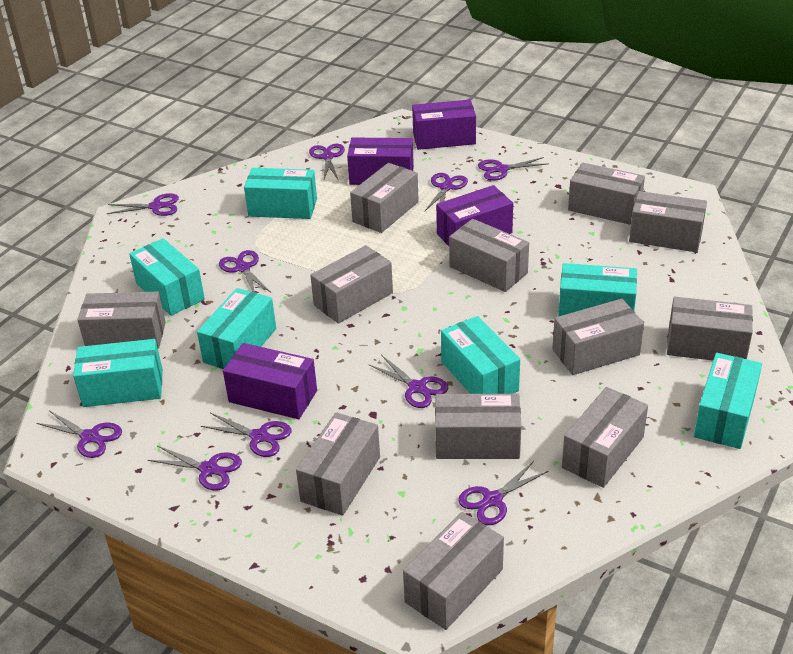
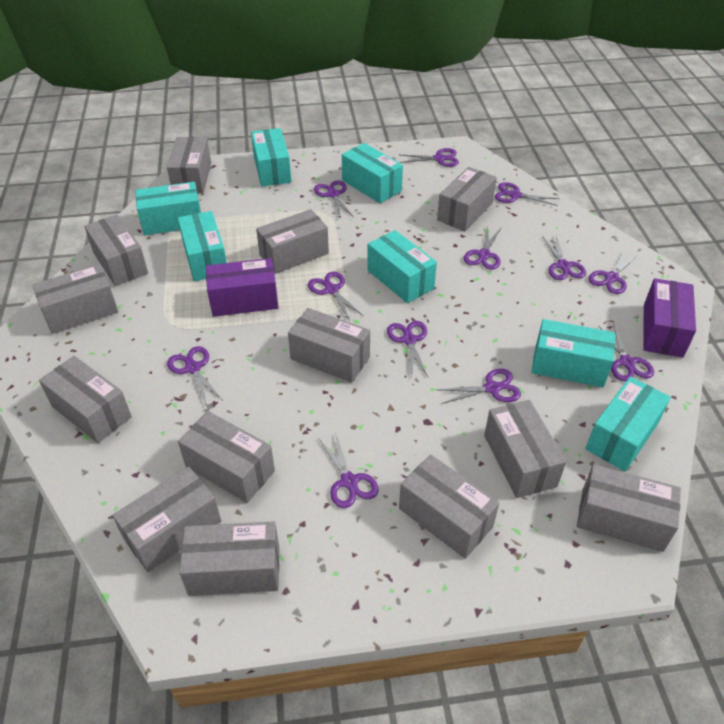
grey box: 12 -> 13
purple box: 4 -> 2
purple scissors: 10 -> 12

